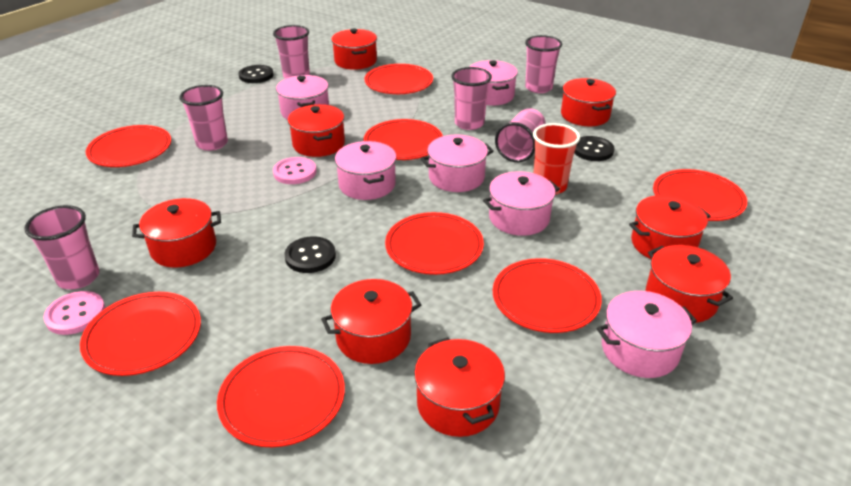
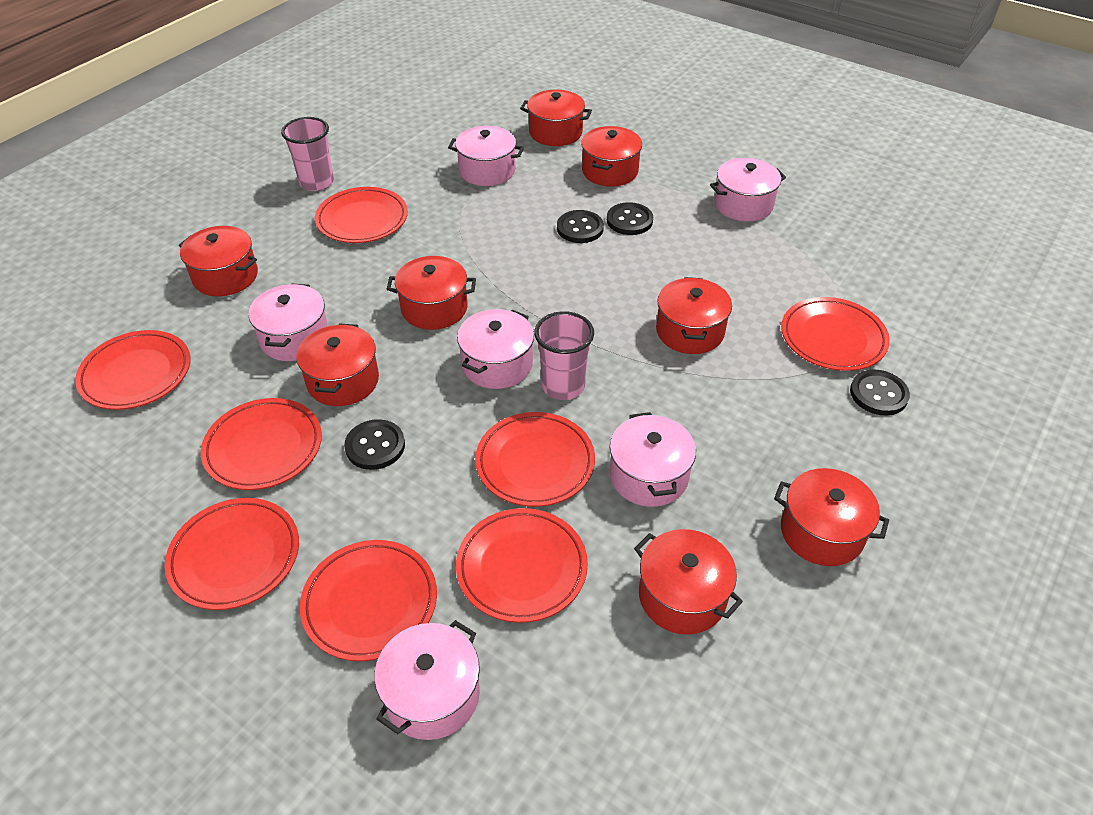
black button: 3 -> 4
pink button: 2 -> 0
pink cup: 6 -> 2
red cup: 1 -> 0

